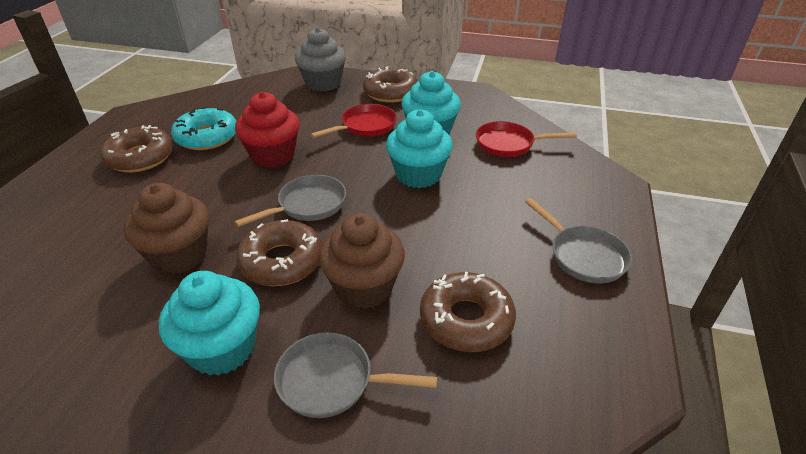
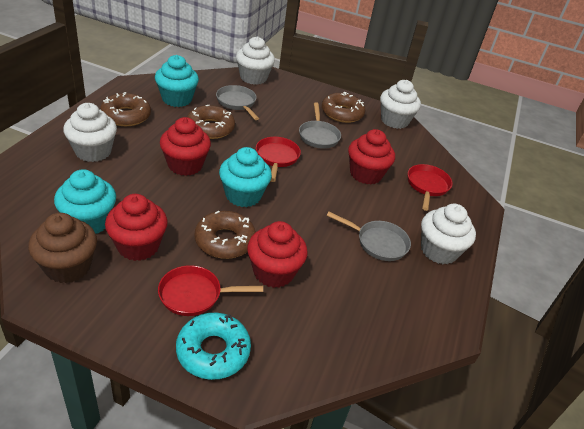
brown cupcake: 2 -> 1
grey cupcake: 1 -> 0
red cupcake: 1 -> 4
red pan: 2 -> 3
white cupcake: 0 -> 4

